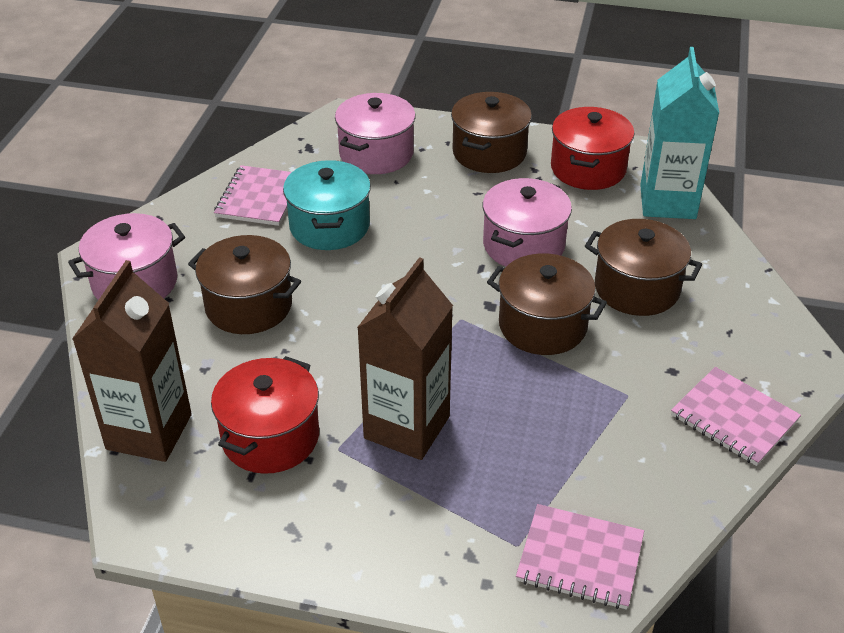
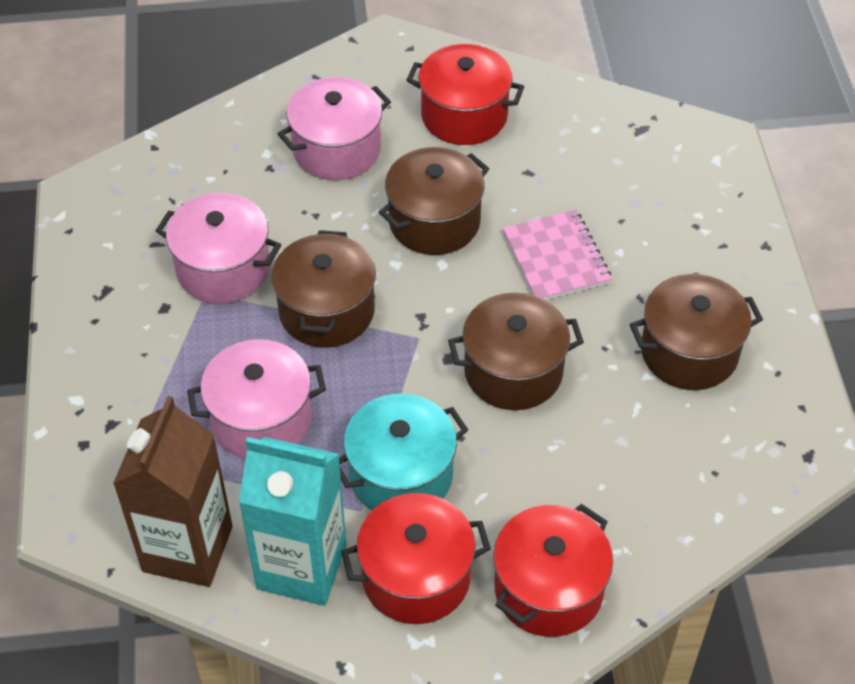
brown carton: 2 -> 1
pink notebook: 3 -> 1
red pot: 2 -> 3

